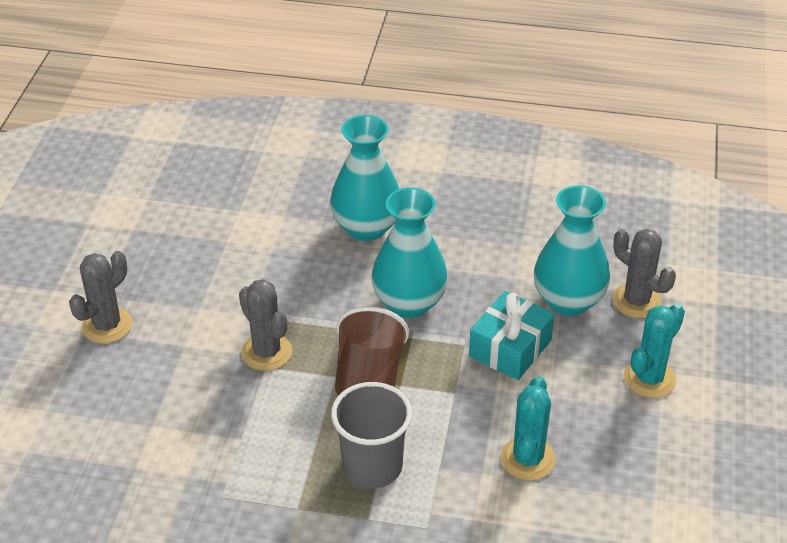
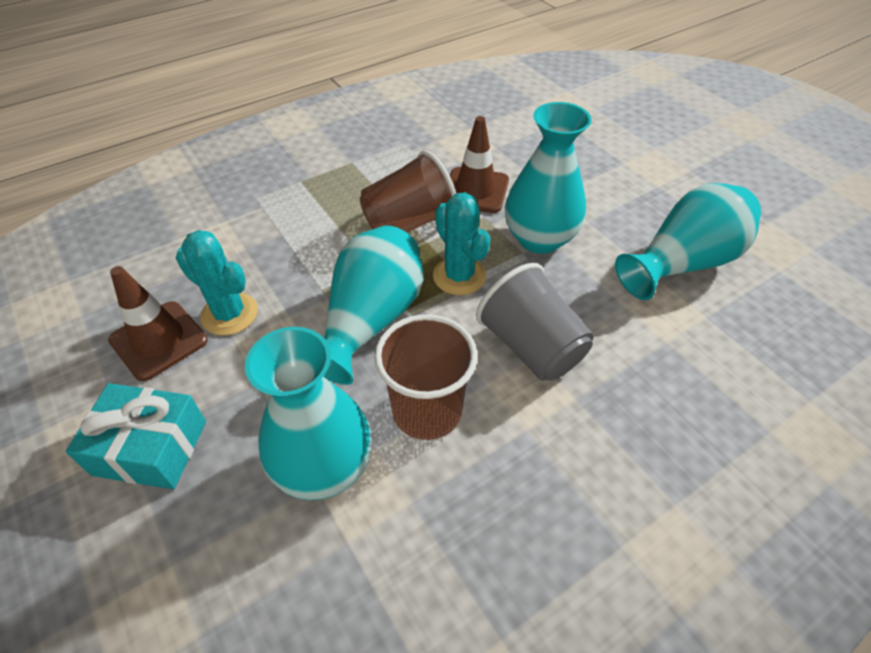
brown cup: 1 -> 2
brown traffic cone: 0 -> 2
grey cactus: 3 -> 0
turquoise vase: 3 -> 4

